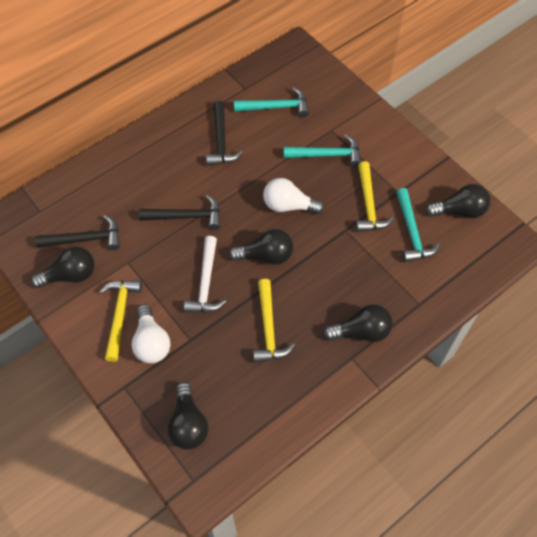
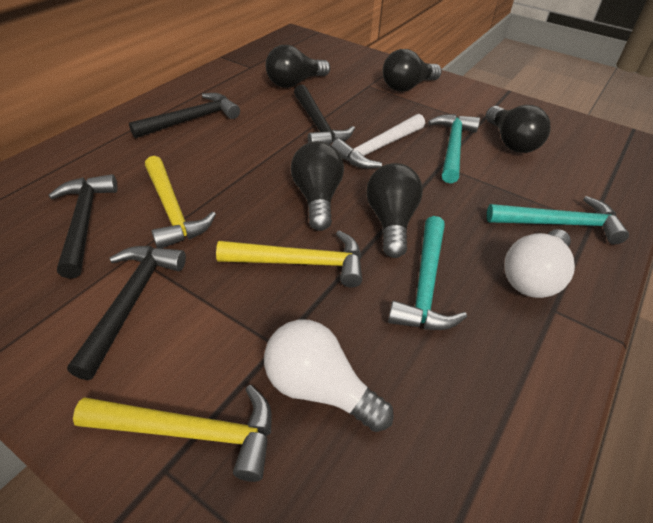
black hammer: 3 -> 4

